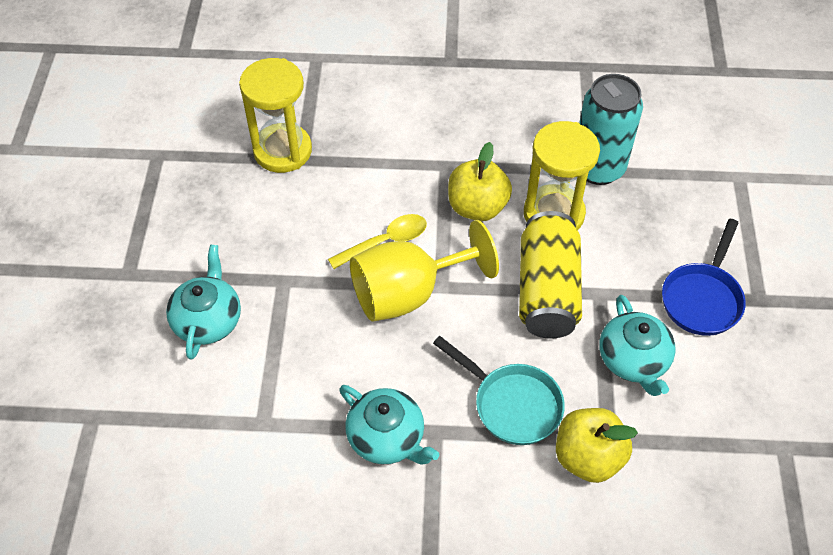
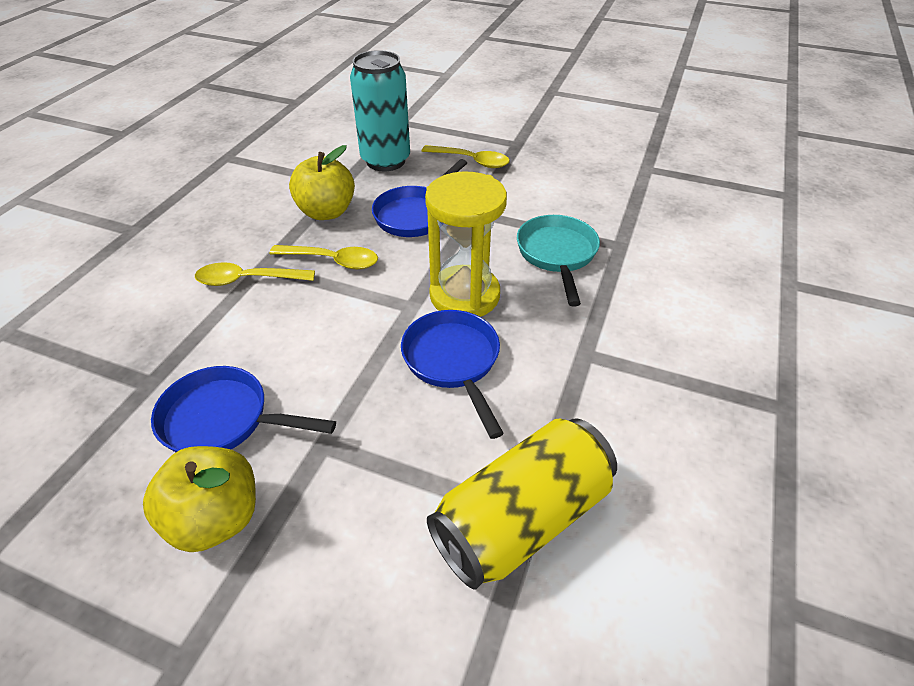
blue pan: 1 -> 3
turquoise teapot: 3 -> 0
yellow goblet: 1 -> 0
yellow hourglass: 2 -> 1
yellow spoon: 1 -> 3

